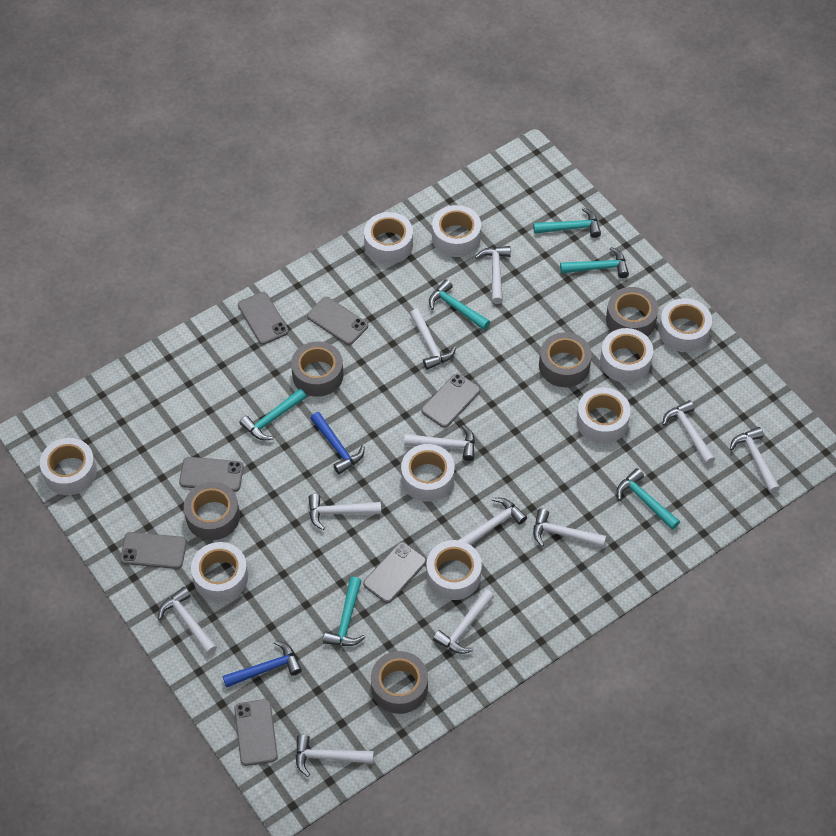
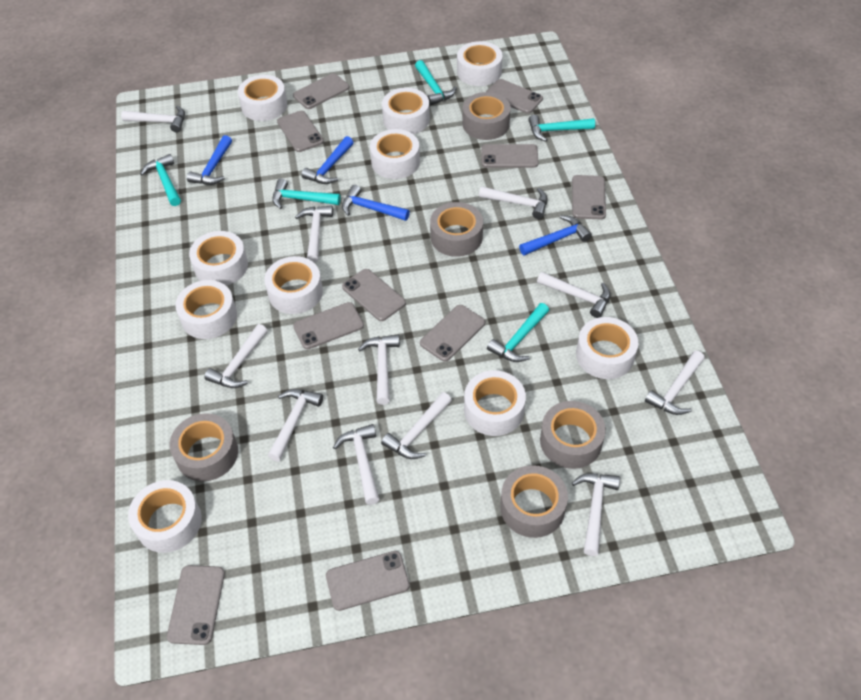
blue hammer: 2 -> 4
grey phone: 7 -> 10
turquoise hammer: 6 -> 5
white tape: 9 -> 10

